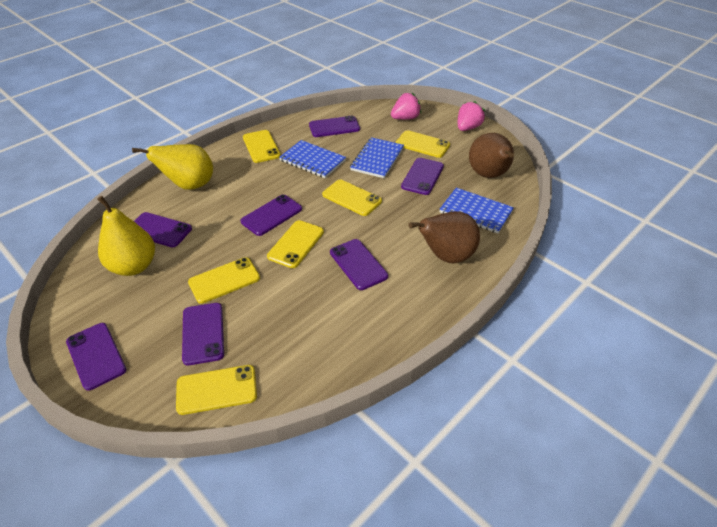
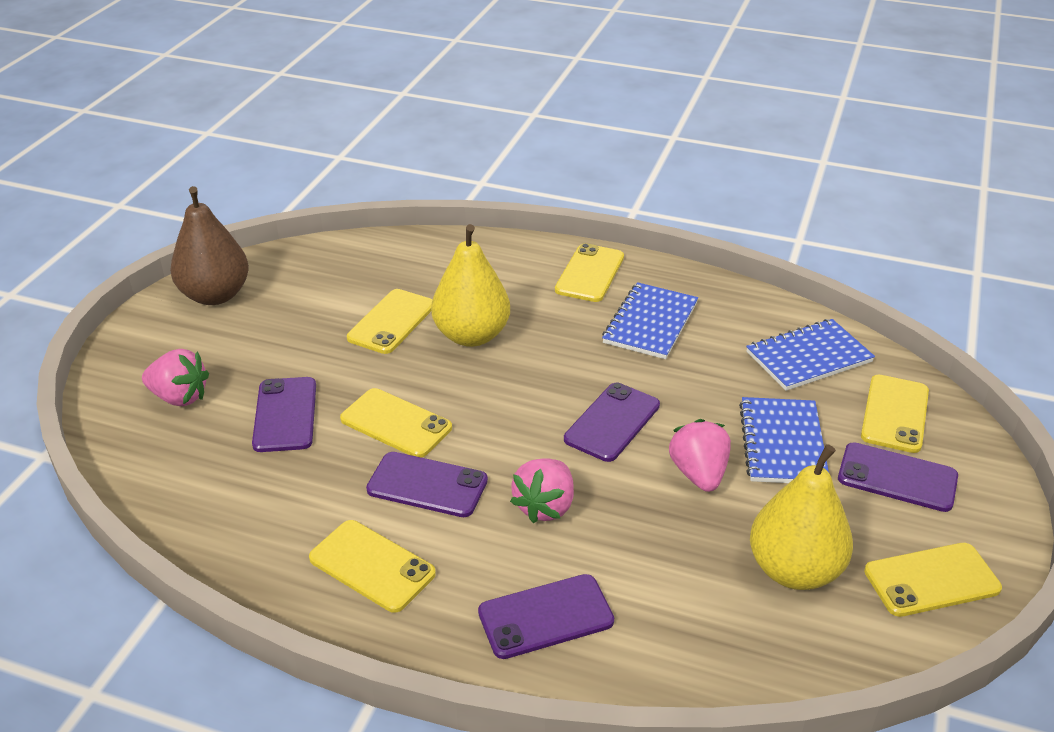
brown pear: 2 -> 1
pink strawberry: 2 -> 3
purple phone: 7 -> 5

